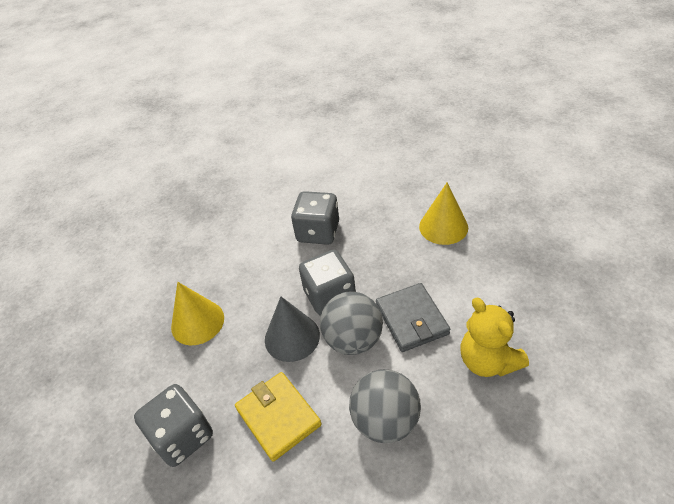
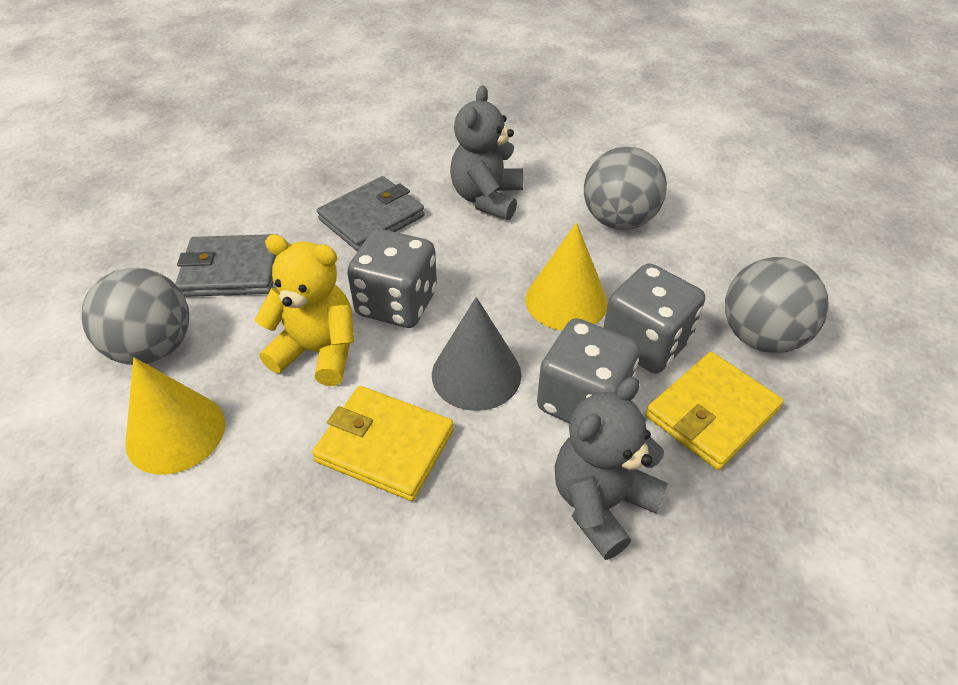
grey ball: 2 -> 3
grey teddy bear: 0 -> 2
grey wallet: 1 -> 2
yellow wallet: 1 -> 2

